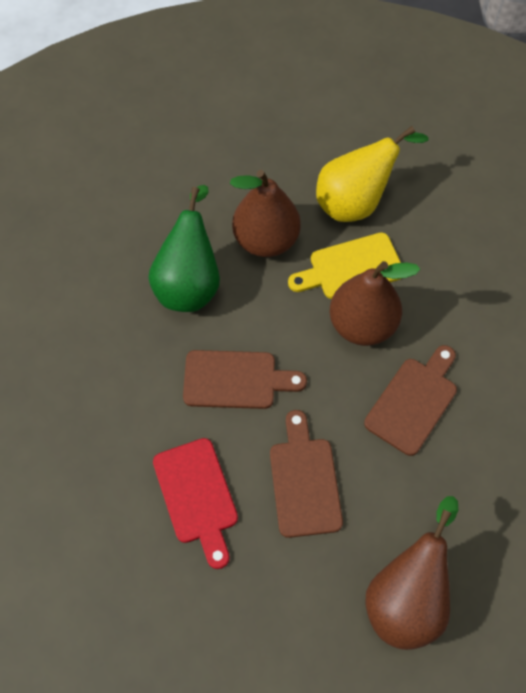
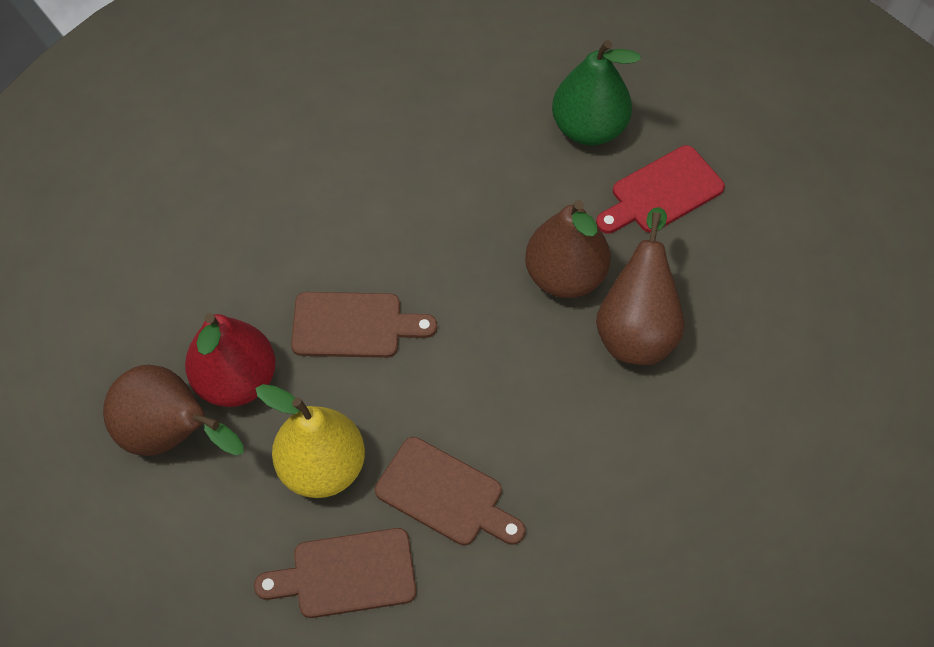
red pear: 0 -> 1
yellow cutting board: 1 -> 0

